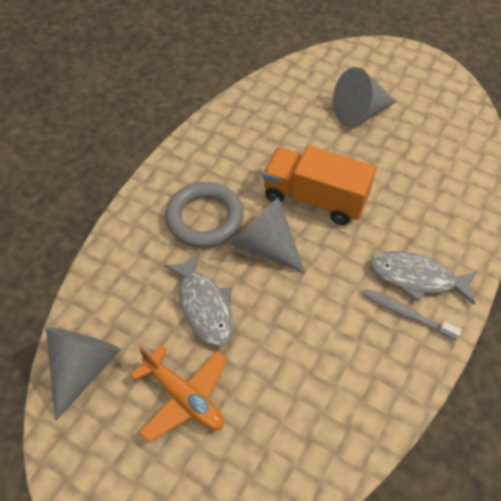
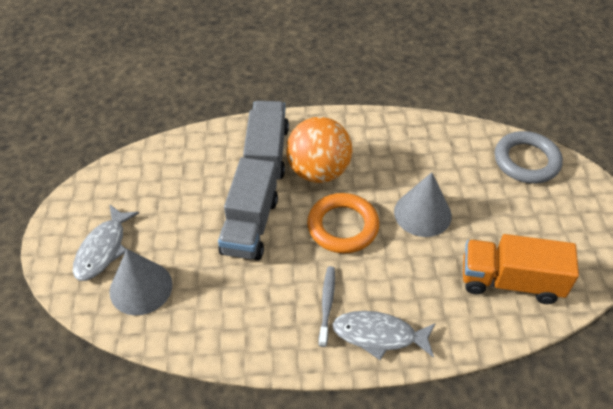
grey cone: 3 -> 2
grey truck: 0 -> 2
orange ball: 0 -> 1
orange plane: 1 -> 0
orange ring: 0 -> 1

